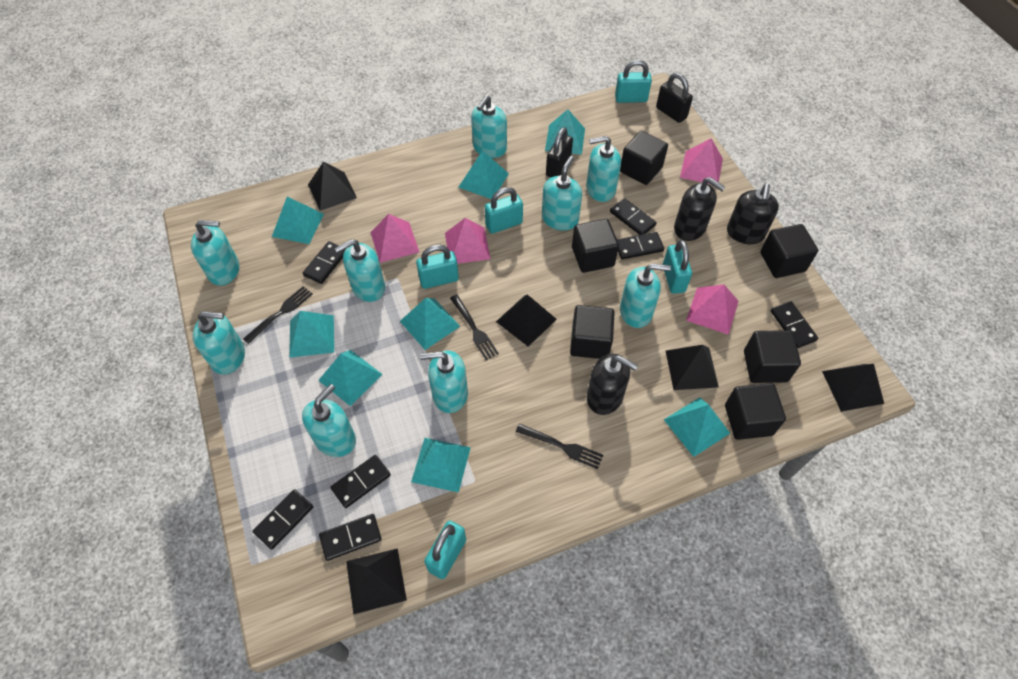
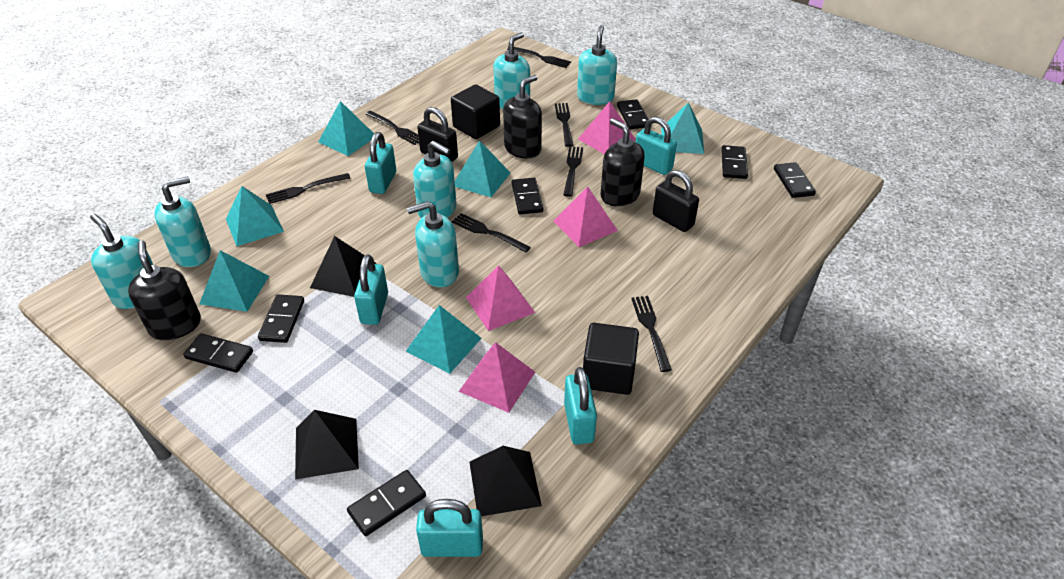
black cube: 6 -> 2
black fork: 3 -> 7
black pyramid: 5 -> 3
turquoise pyramid: 8 -> 6
turquoise soap dispenser: 9 -> 6

